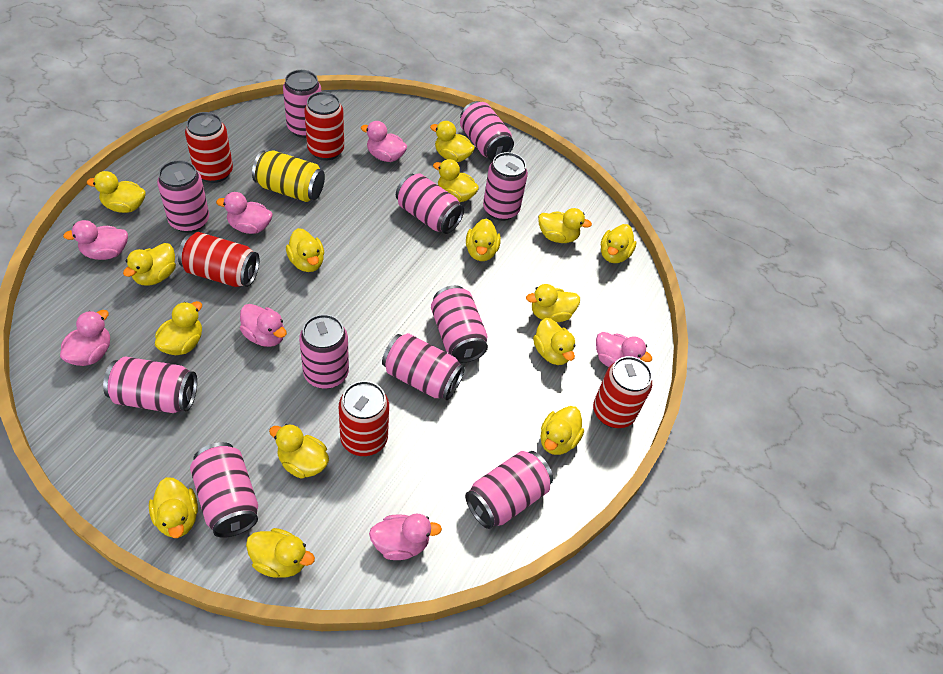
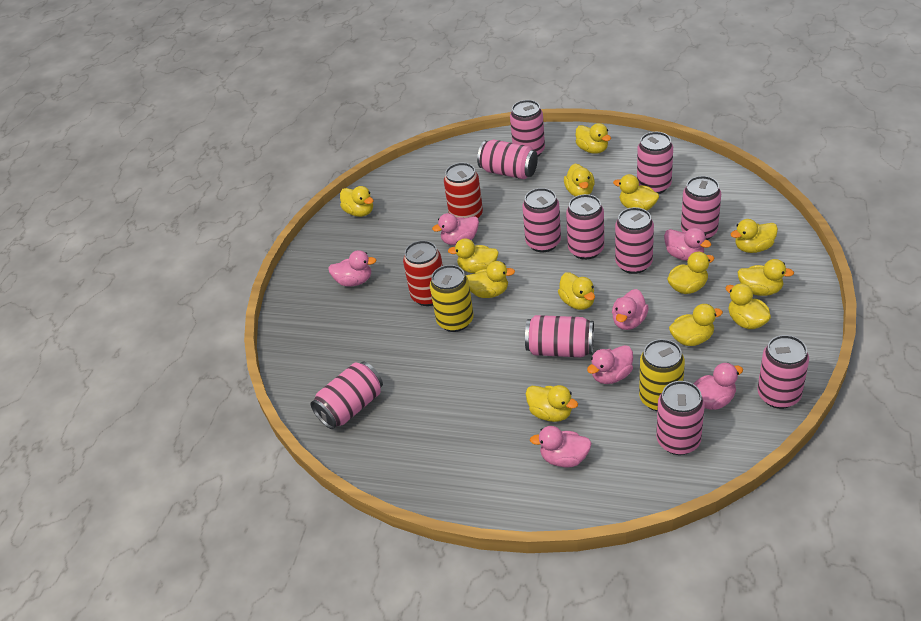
red can: 5 -> 2
yellow can: 1 -> 2
yellow duck: 15 -> 13

